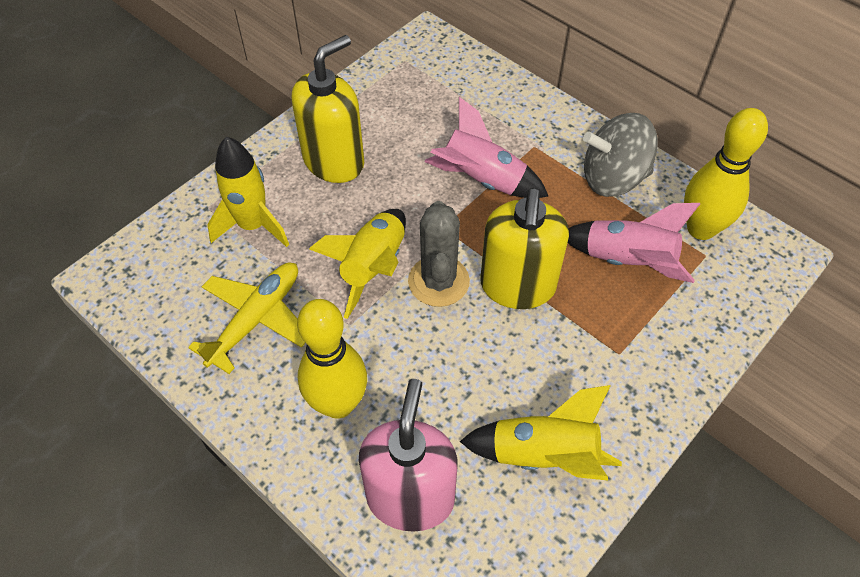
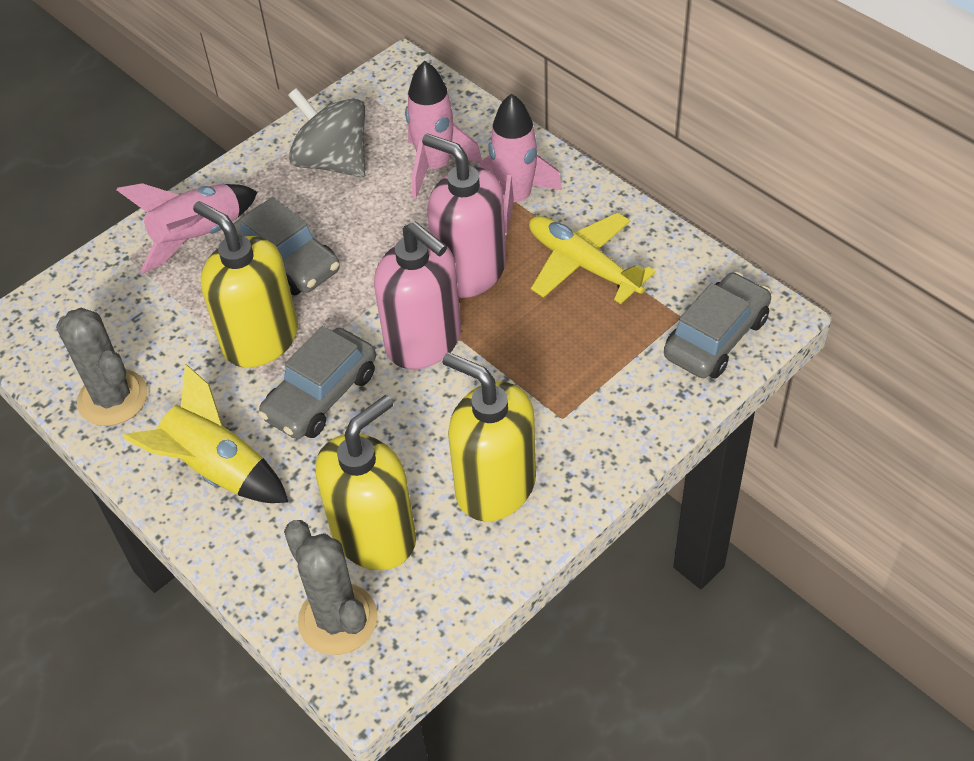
grey cactus: 1 -> 2
grey car: 0 -> 3
pink rocket: 2 -> 3
pink soap dispenser: 1 -> 2
yellow bowling pin: 2 -> 0
yellow rocket: 3 -> 1
yellow soap dispenser: 2 -> 3

